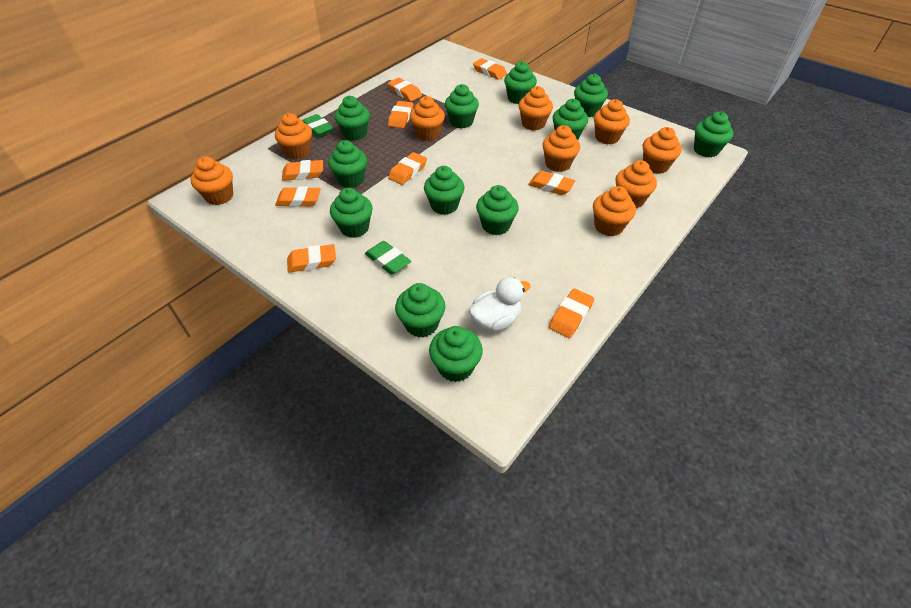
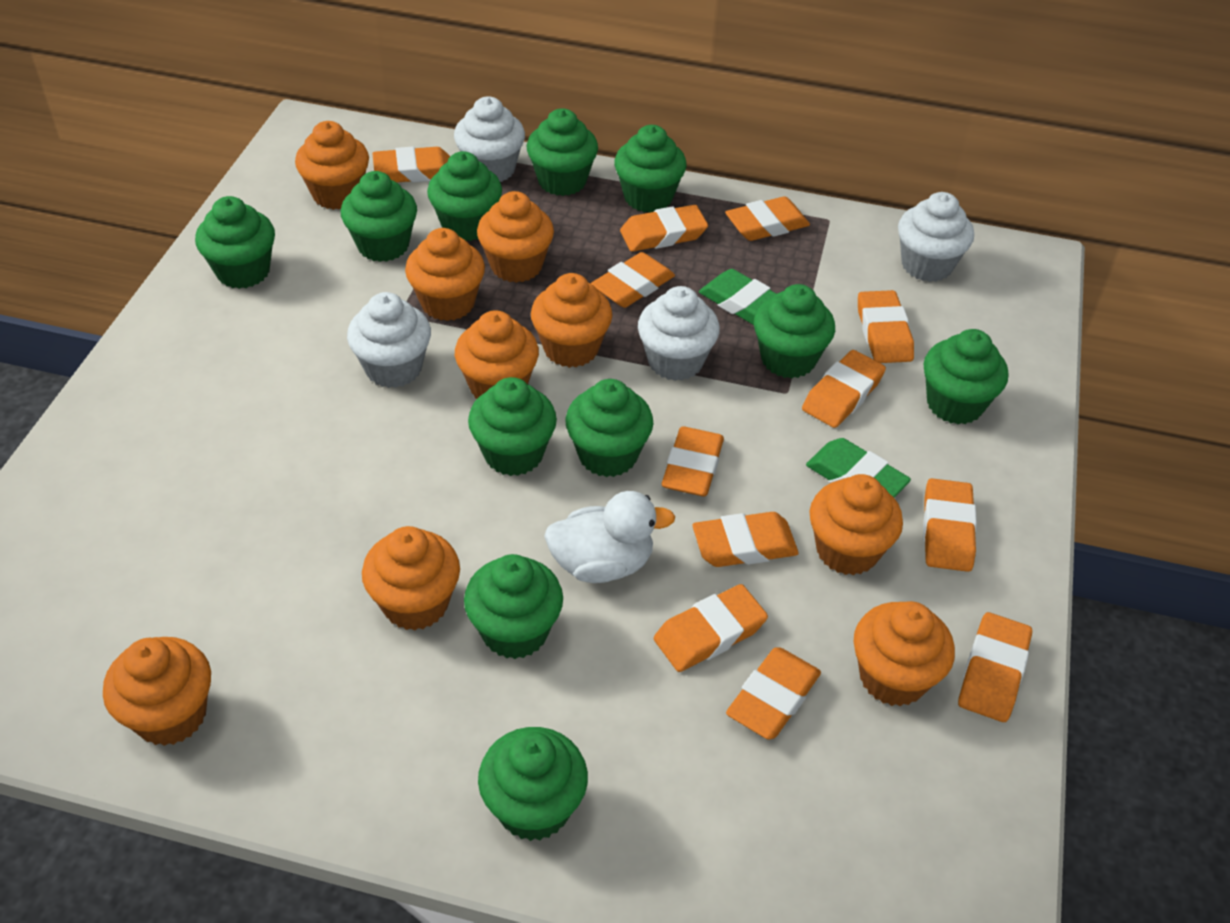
green cupcake: 12 -> 11
orange eraser: 9 -> 12
white cupcake: 0 -> 4

